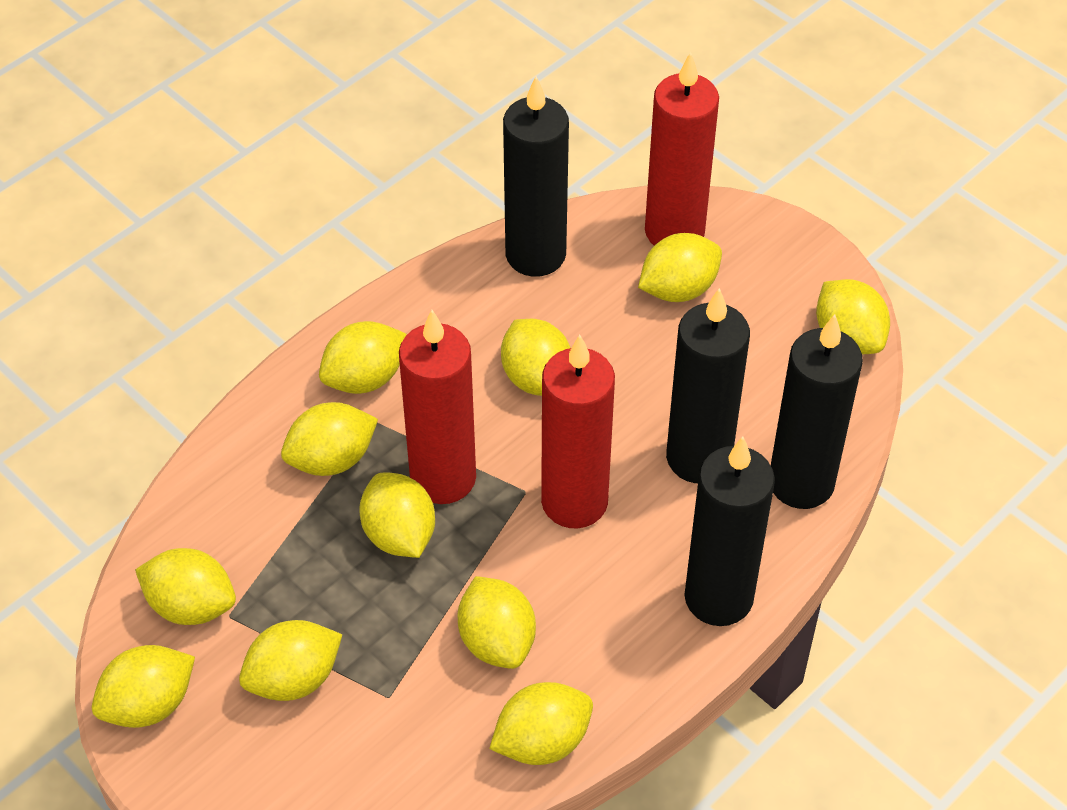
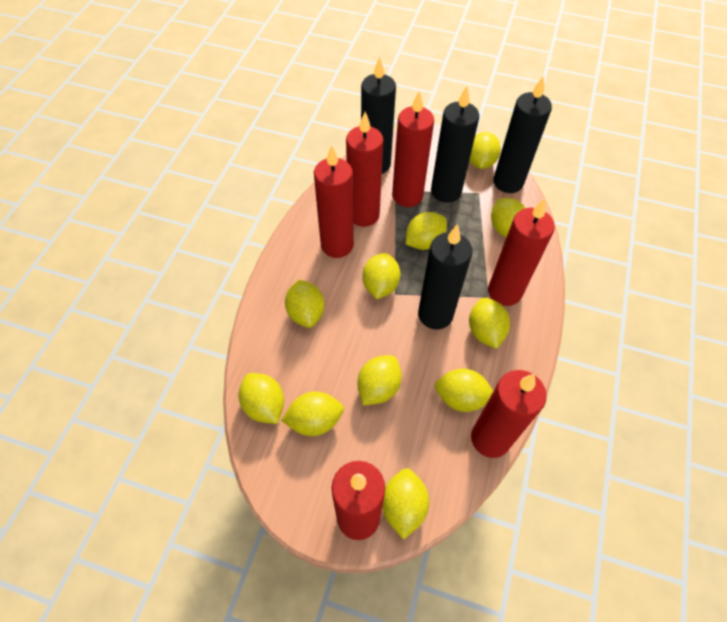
red candle: 3 -> 6

